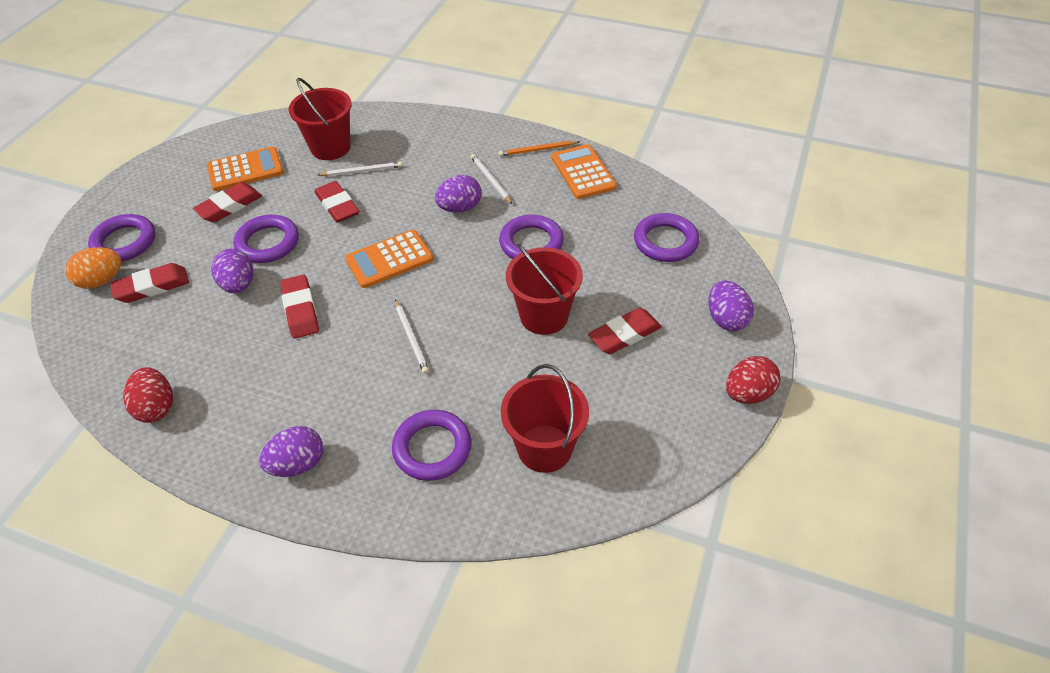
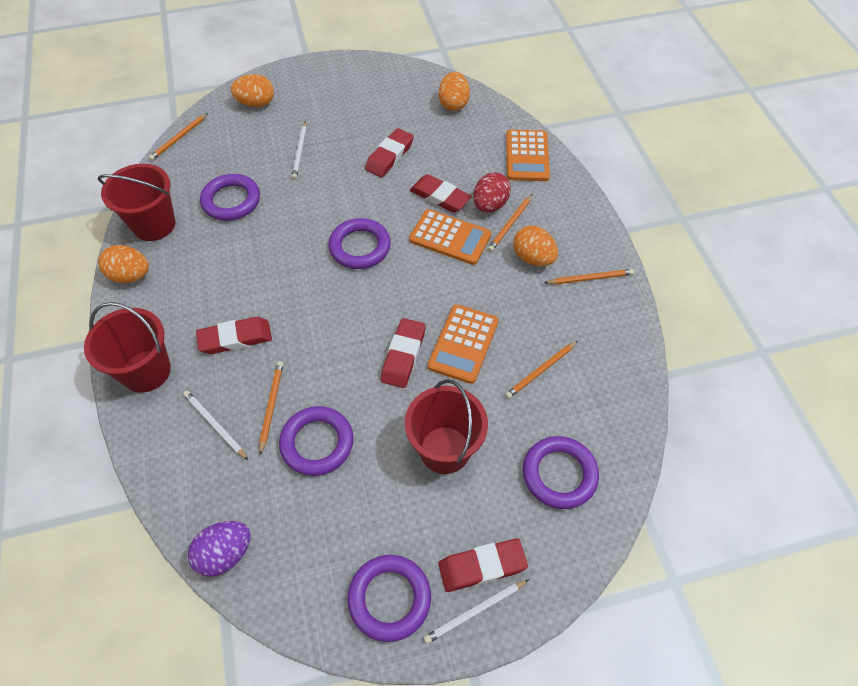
orange egg: 1 -> 4
orange pencil: 1 -> 5
purple egg: 4 -> 1
red egg: 2 -> 1

